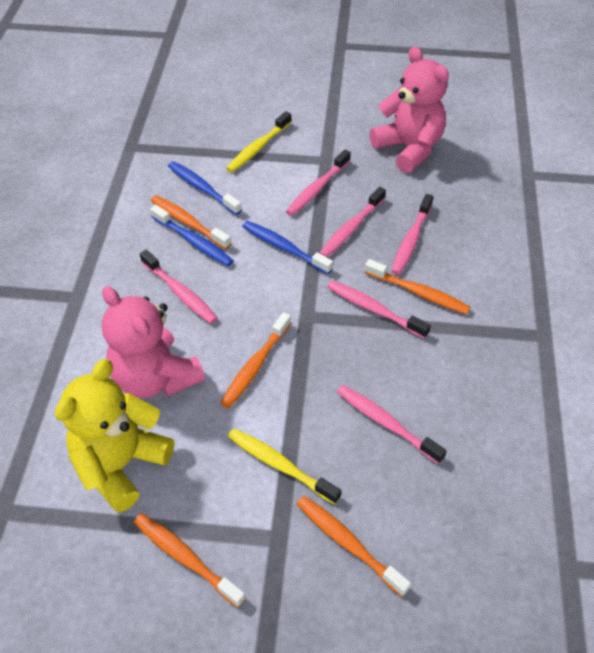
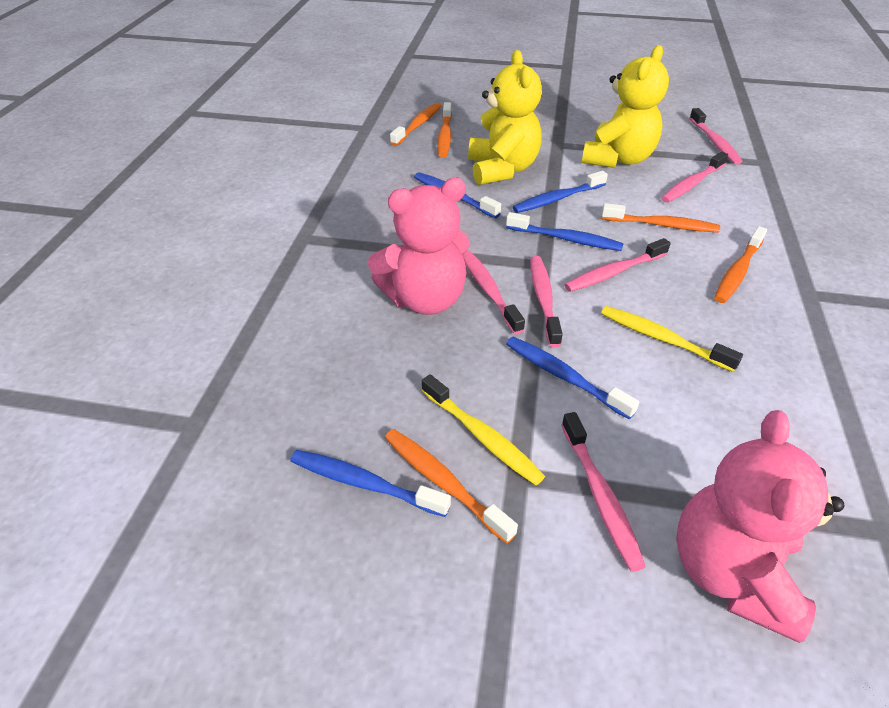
blue toothbrush: 3 -> 5
yellow teddy bear: 1 -> 2

